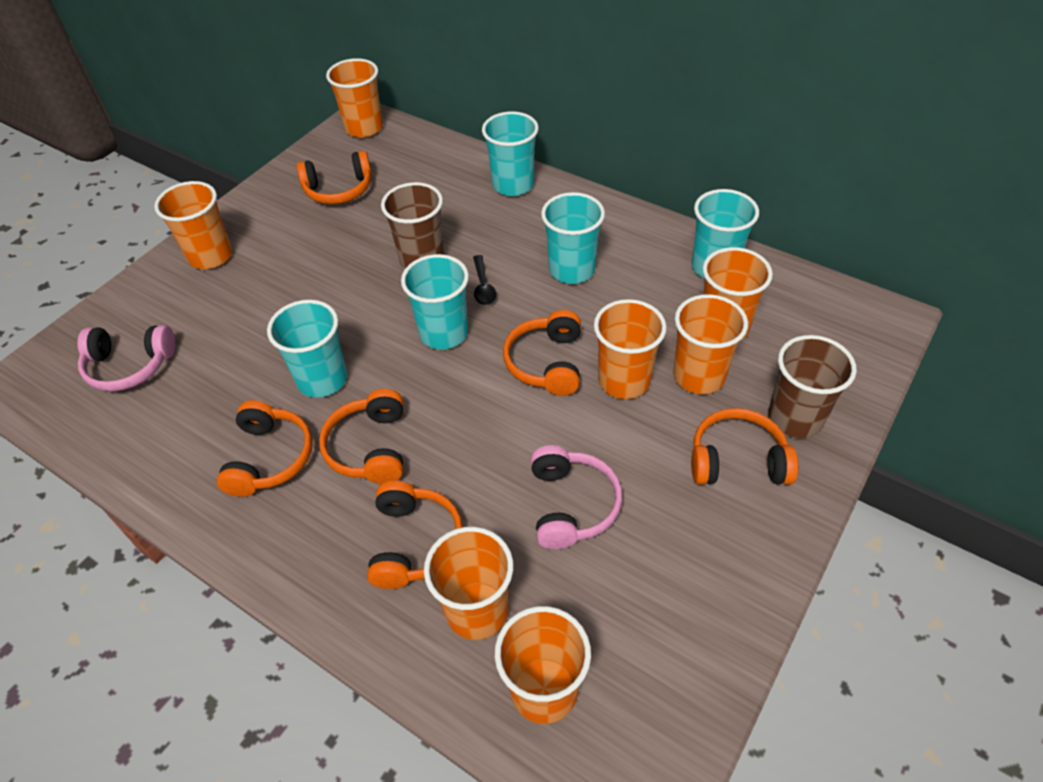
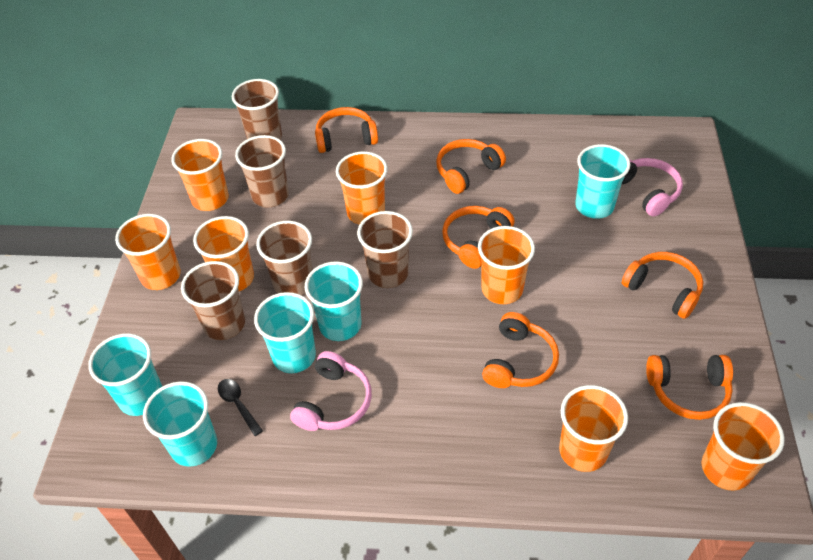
brown cup: 2 -> 5

